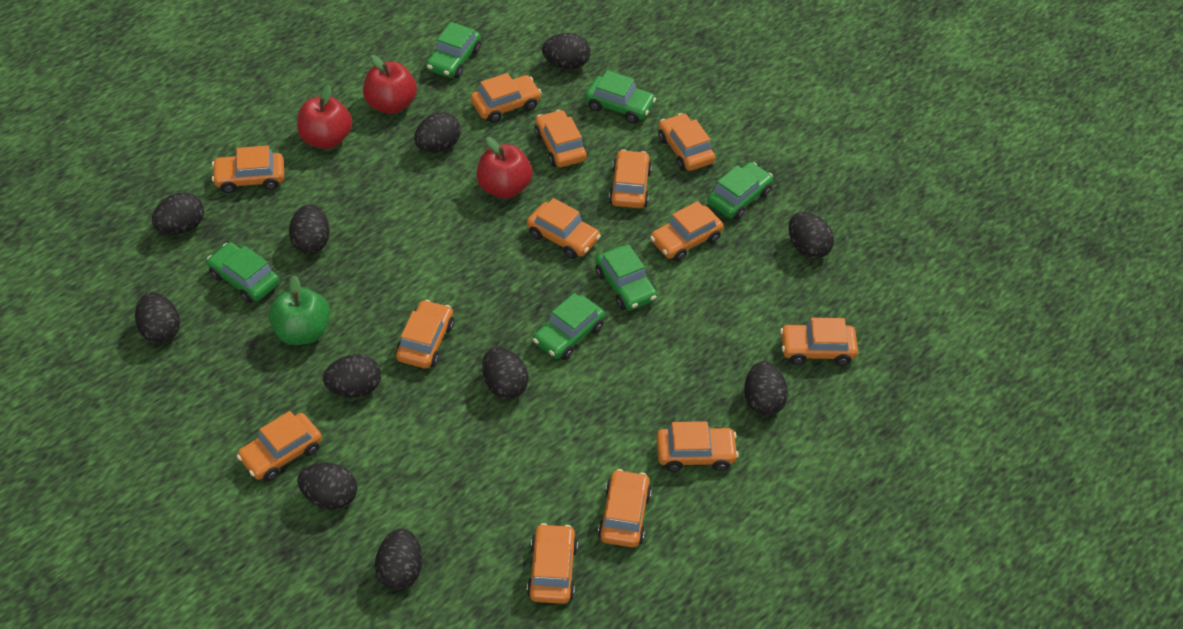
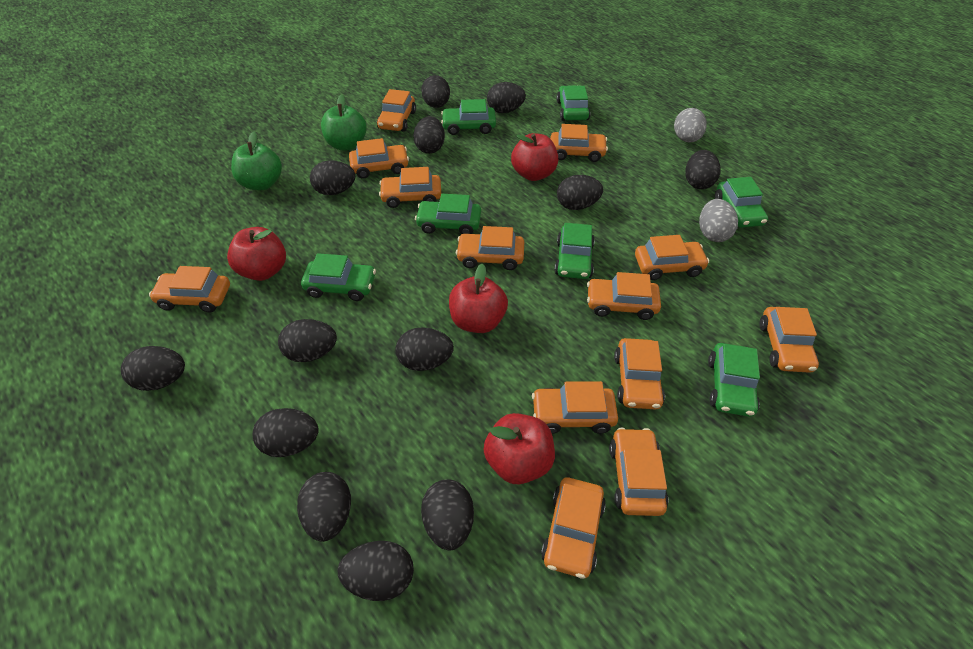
black egg: 11 -> 13
green apple: 1 -> 2
green car: 6 -> 7
grey egg: 0 -> 2
red apple: 3 -> 4

